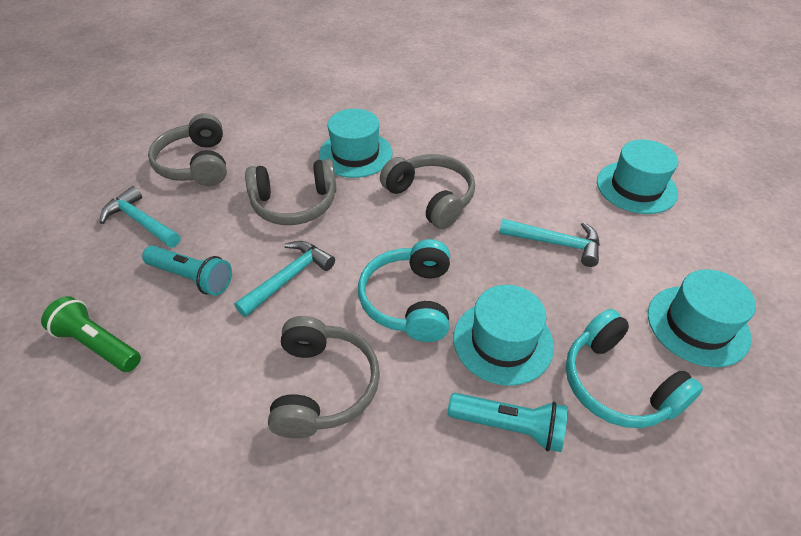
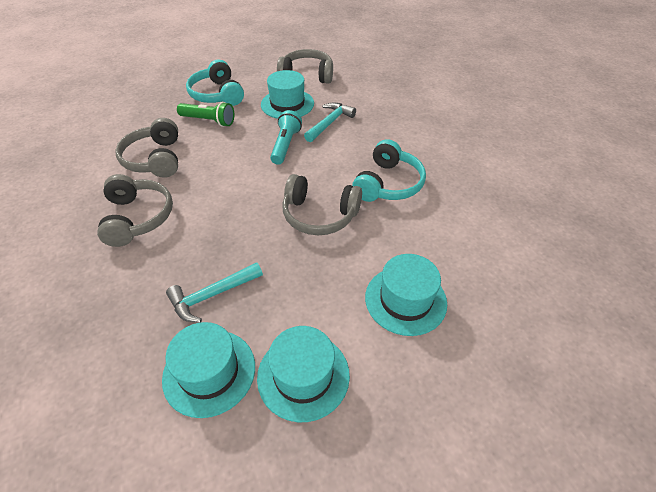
turquoise flashlight: 2 -> 1
turquoise hammer: 3 -> 2

